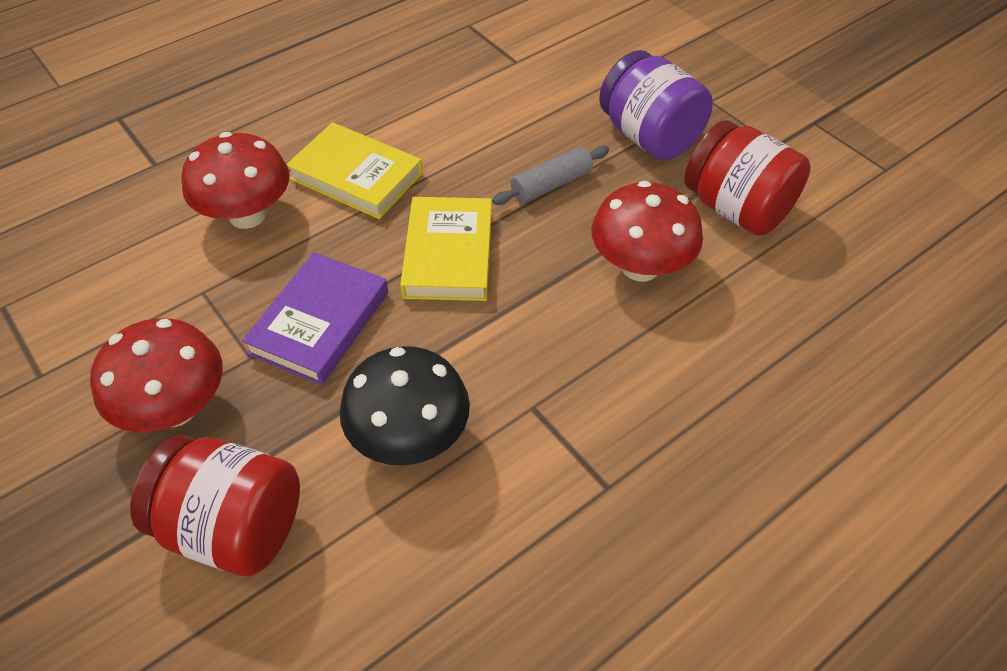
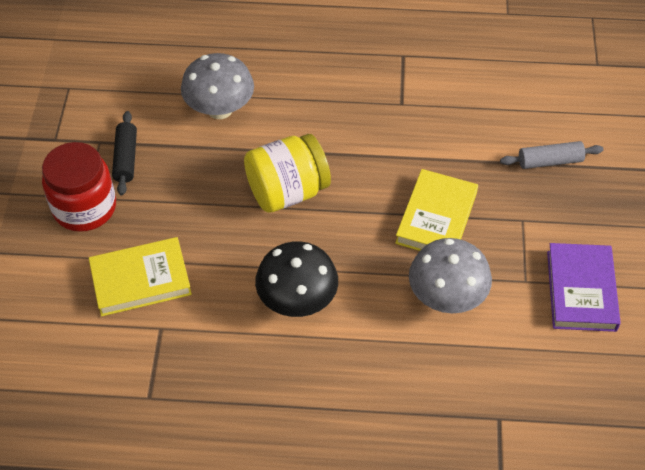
black rolling pin: 0 -> 1
grey mushroom: 0 -> 2
purple jar: 1 -> 0
red jar: 2 -> 1
red mushroom: 3 -> 0
yellow jar: 0 -> 1

